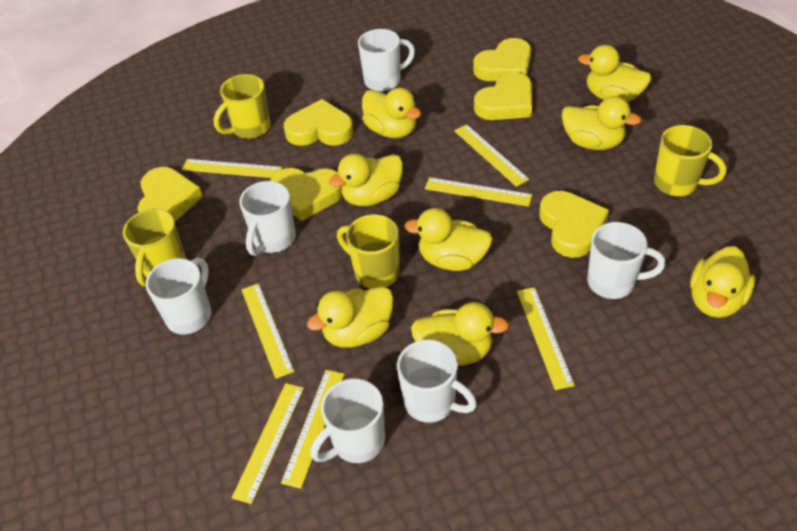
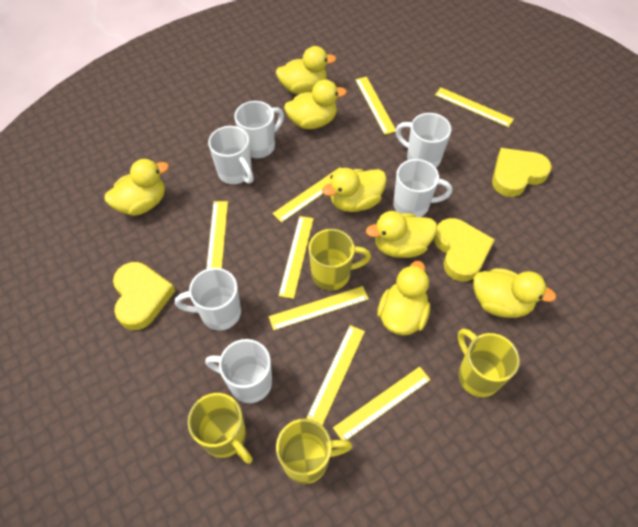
yellow duck: 8 -> 7
yellow heart: 6 -> 3
yellow ruler: 7 -> 8

